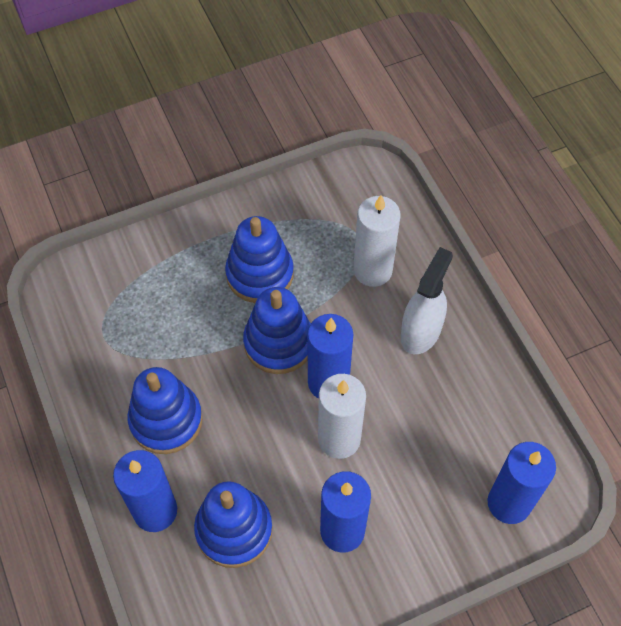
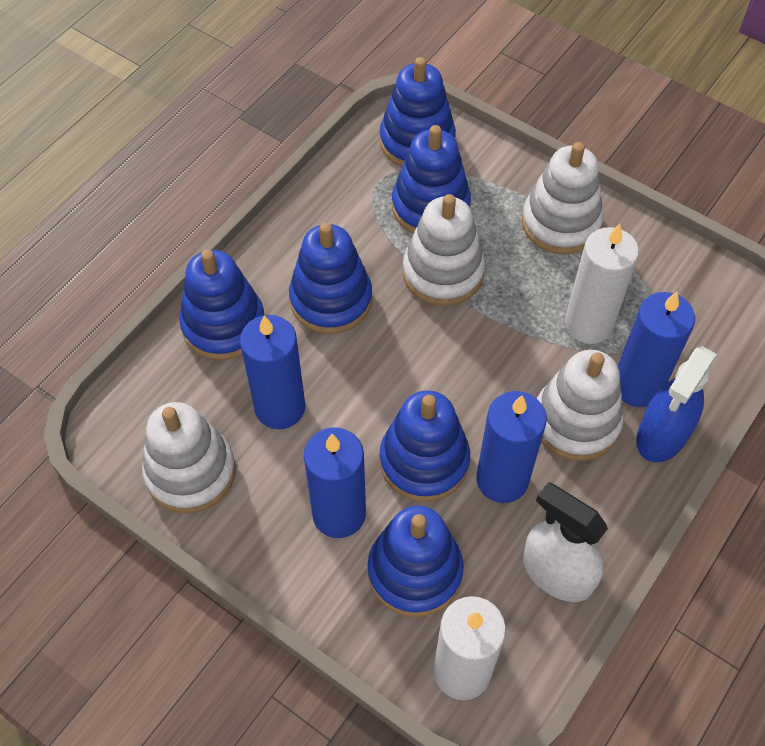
blue spray bottle: 0 -> 1
blue stacking toy: 4 -> 6
white stacking toy: 0 -> 4

